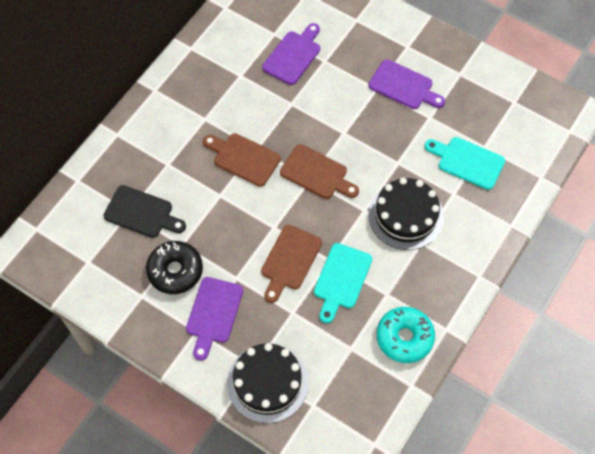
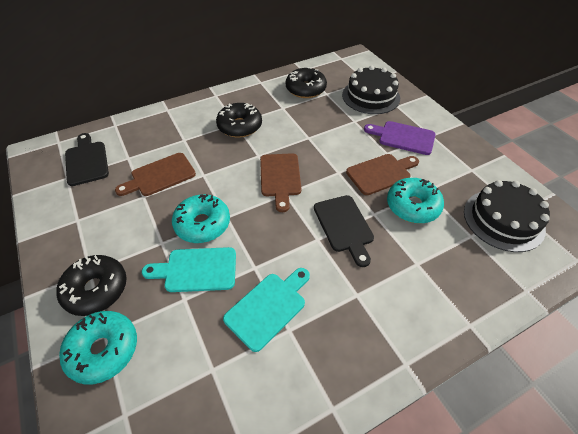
black cutting board: 1 -> 2
black donut: 1 -> 3
purple cutting board: 3 -> 1
turquoise donut: 1 -> 3

